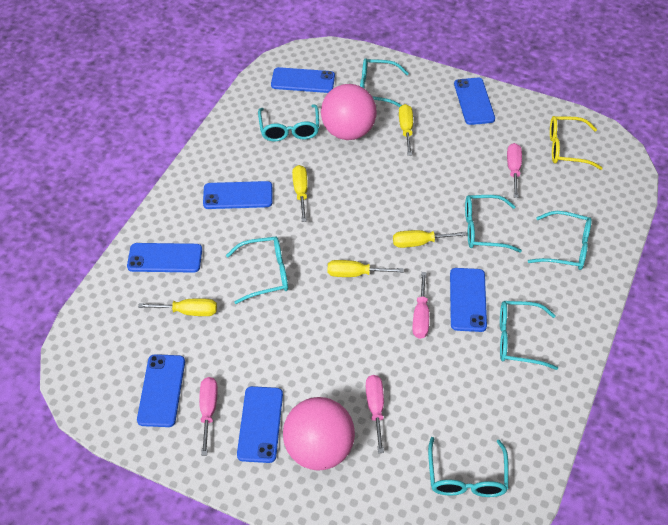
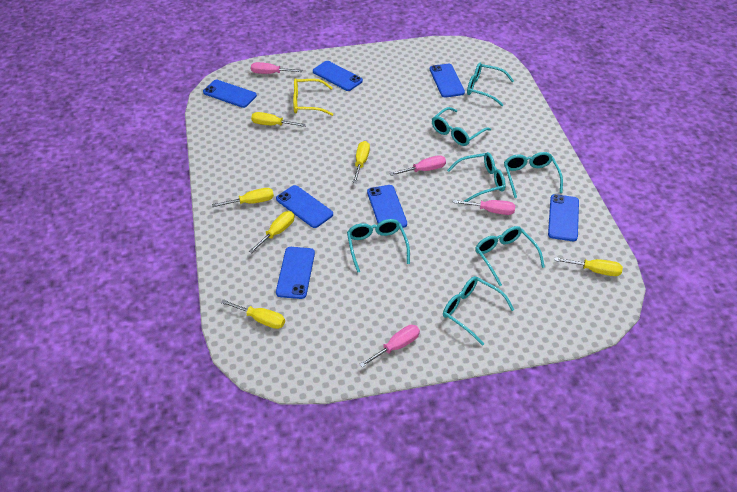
pink ball: 2 -> 0
yellow screwdriver: 5 -> 6

